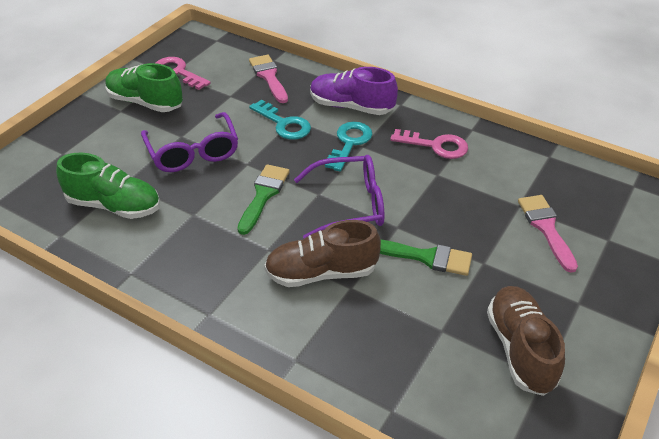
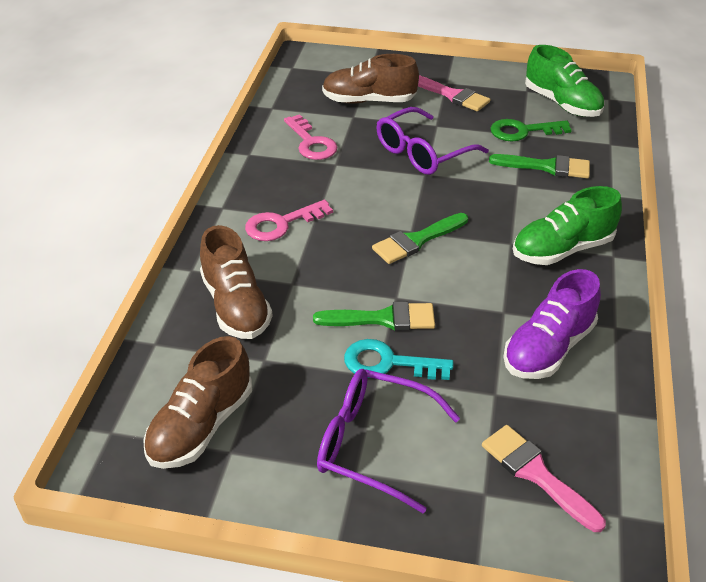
brown shoe: 2 -> 3
green brush: 2 -> 3
green key: 0 -> 1
turquoise key: 2 -> 1

